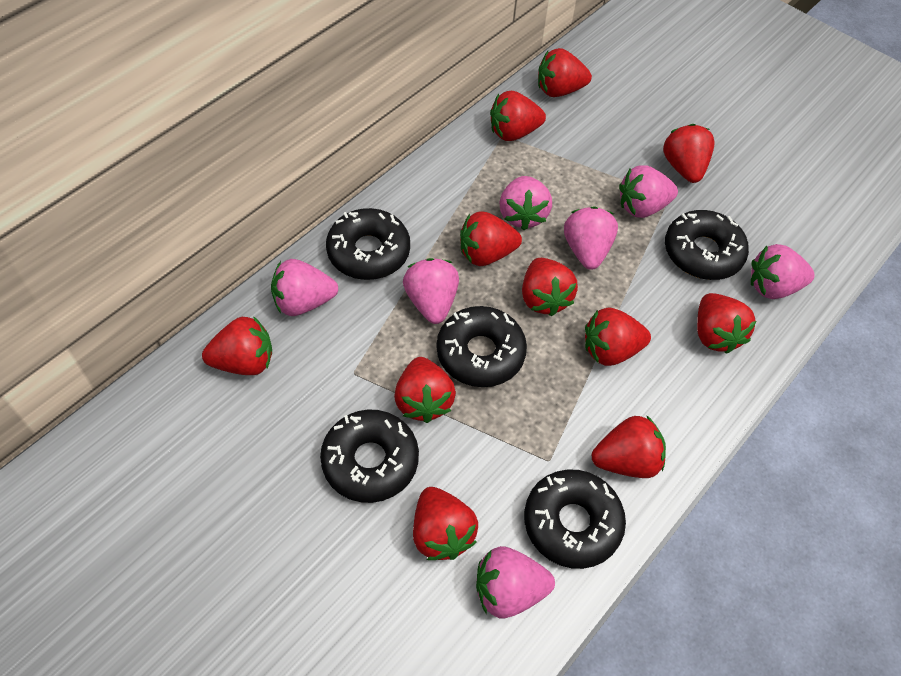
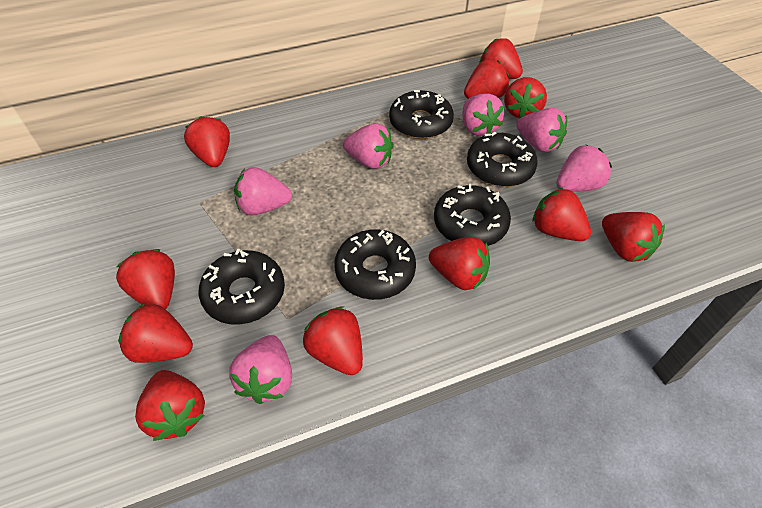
pink strawberry: 7 -> 6

